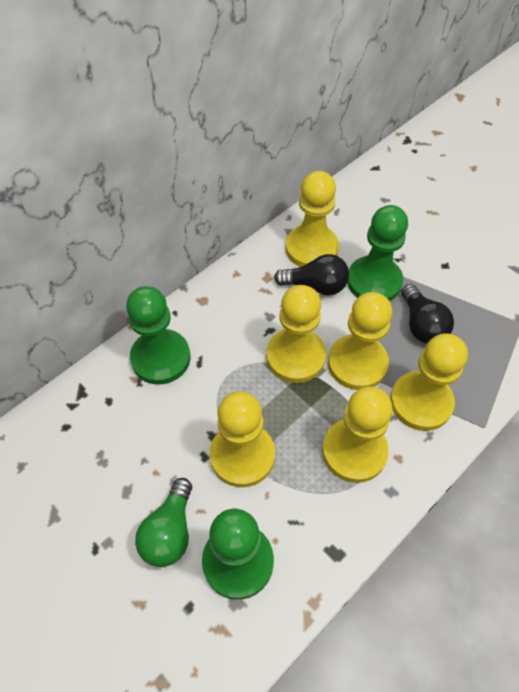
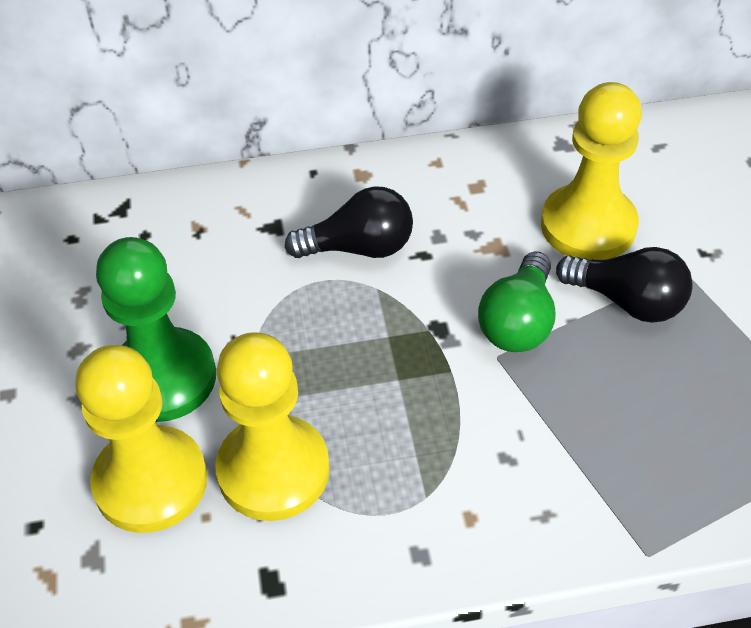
green pawn: 3 -> 1
yellow pawn: 6 -> 3

